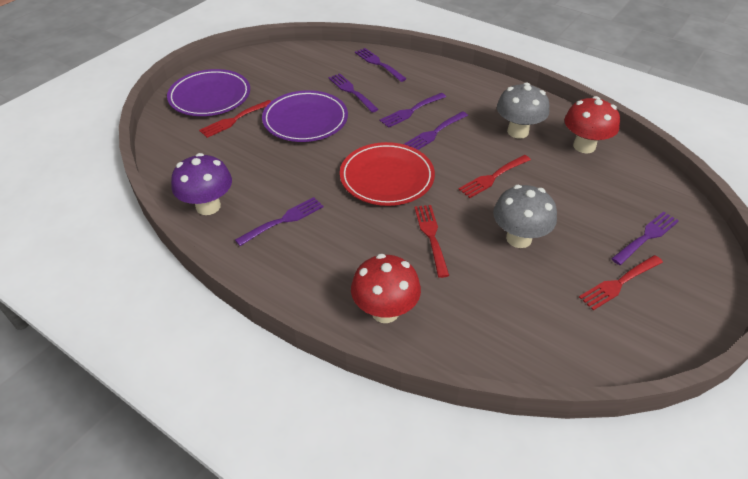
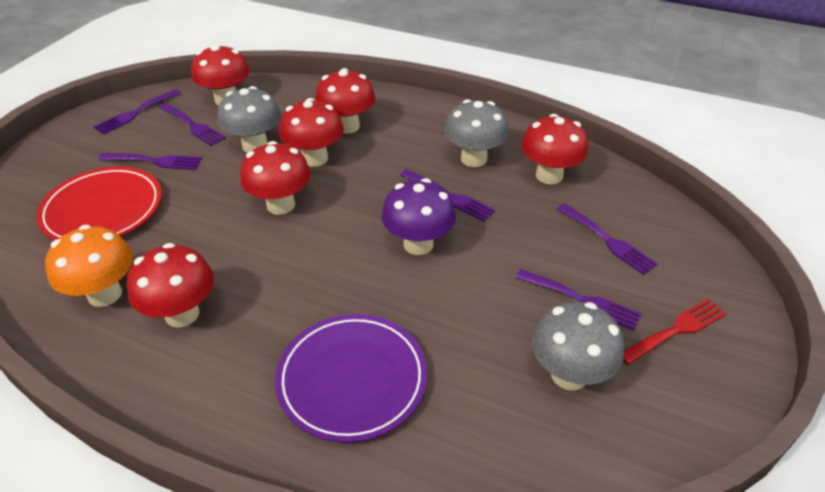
grey mushroom: 2 -> 3
orange mushroom: 0 -> 1
purple plate: 2 -> 1
red fork: 4 -> 1
red mushroom: 2 -> 6

